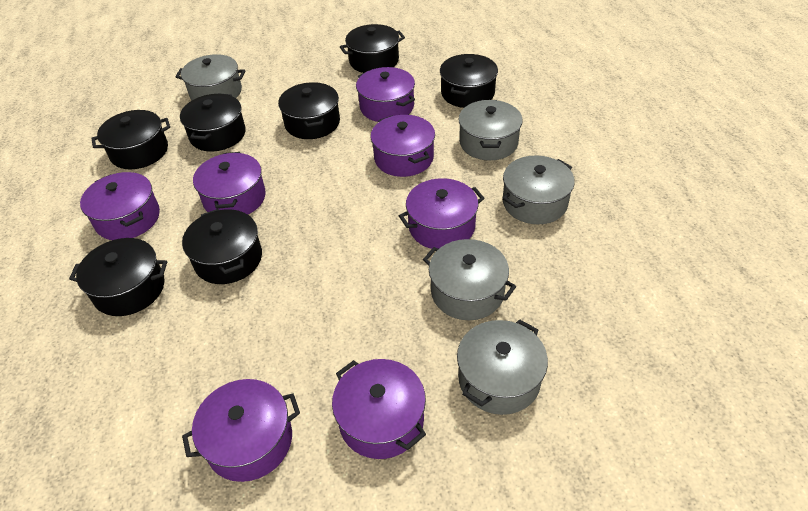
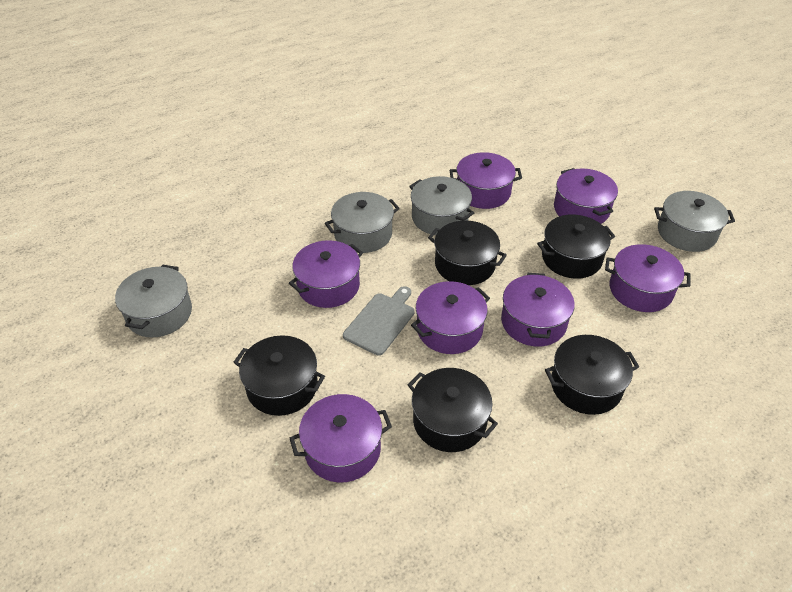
black pot: 7 -> 5
grey cutting board: 0 -> 1
grey pot: 5 -> 4

